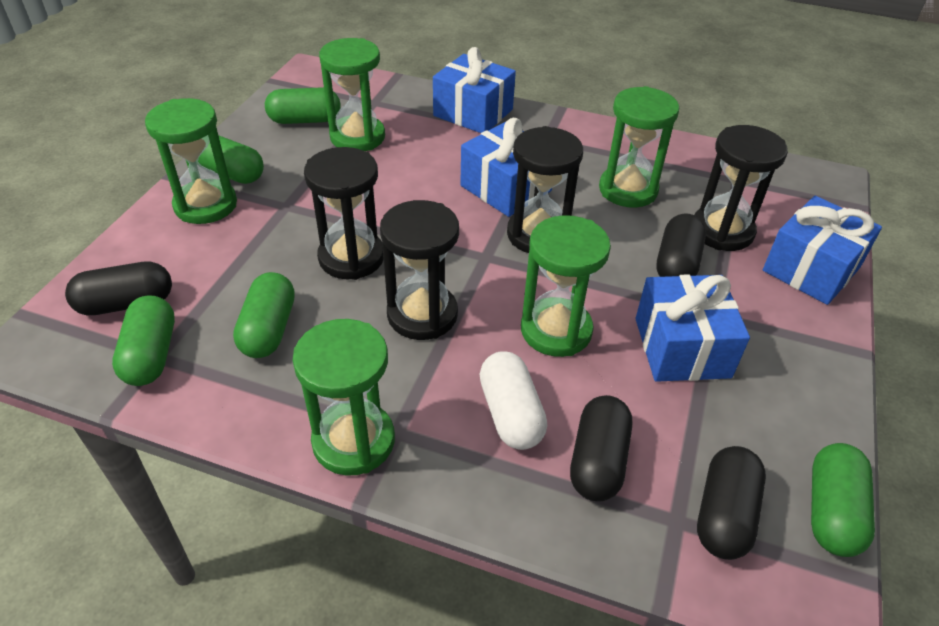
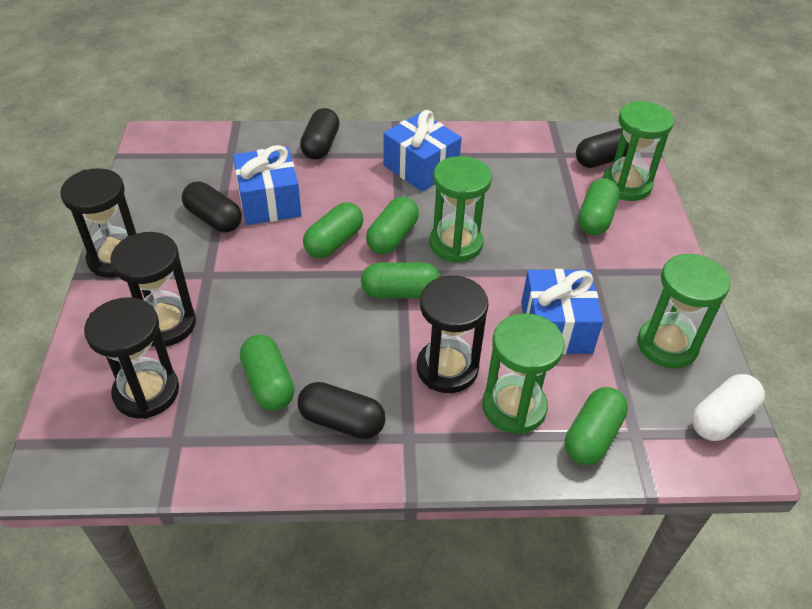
blue gift: 4 -> 3
green capsule: 5 -> 6
green hourglass: 5 -> 4

